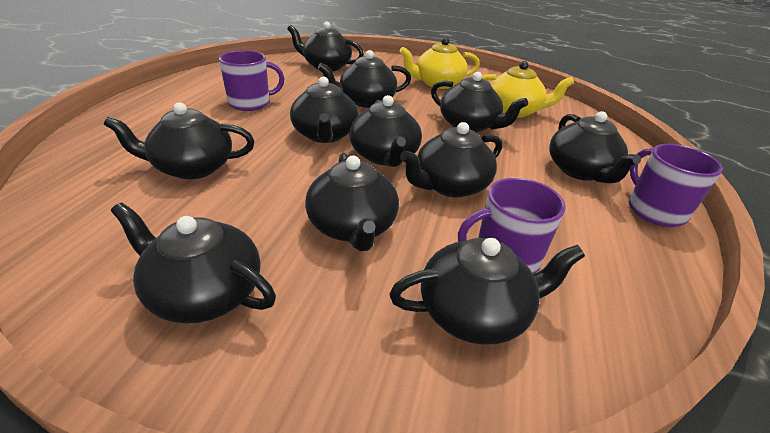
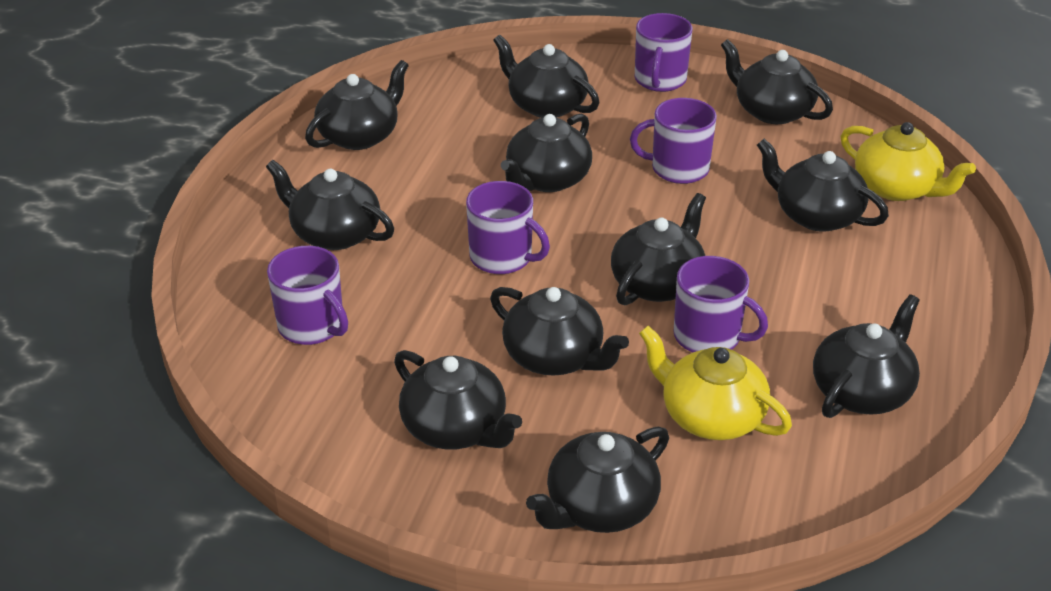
purple mug: 3 -> 5

